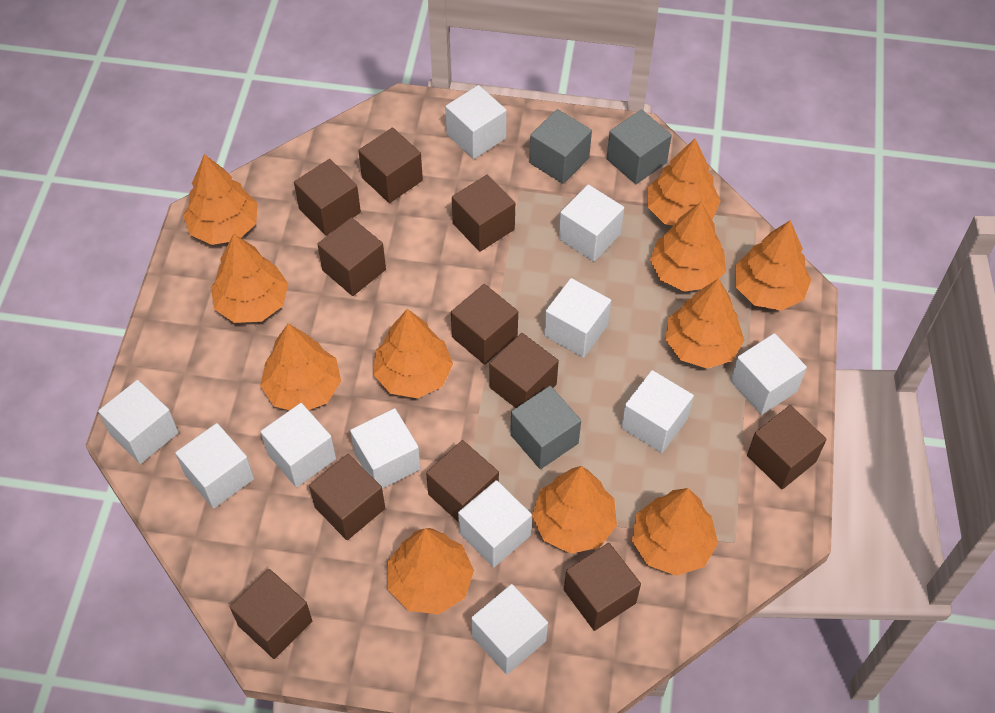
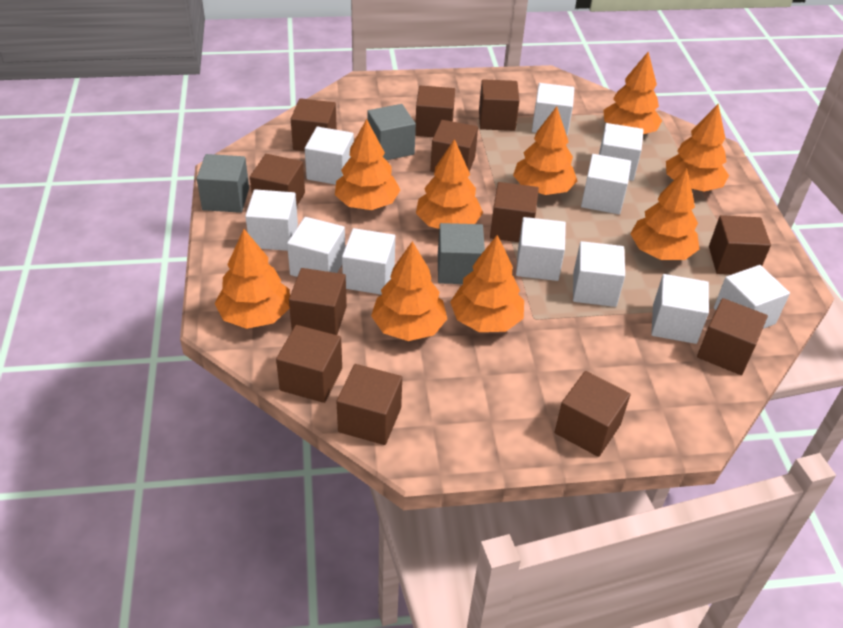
brown cube: 11 -> 12
orange tree: 11 -> 9

